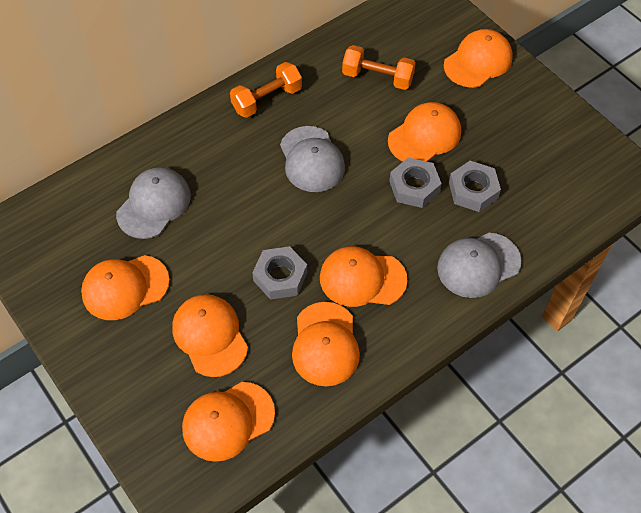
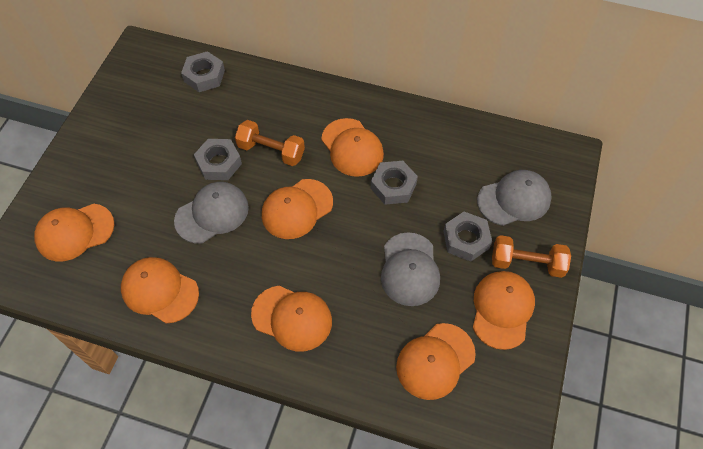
grey nut: 3 -> 4

